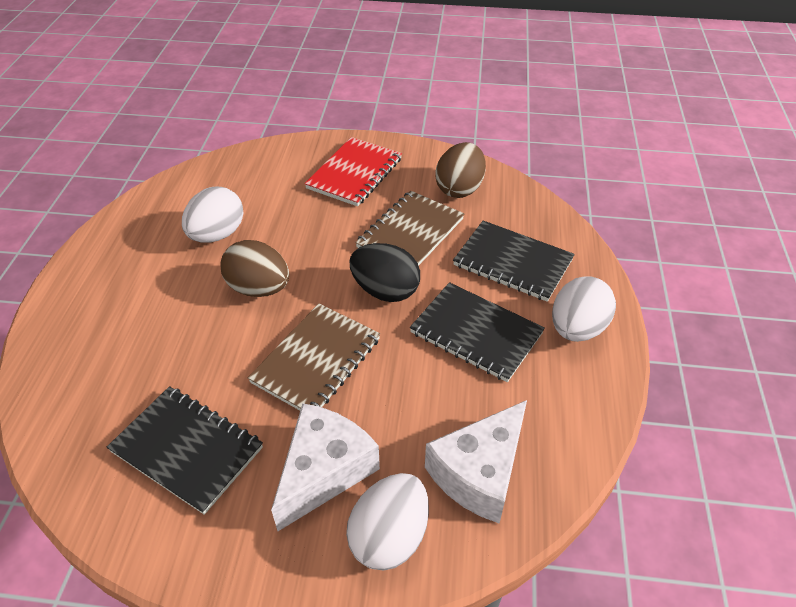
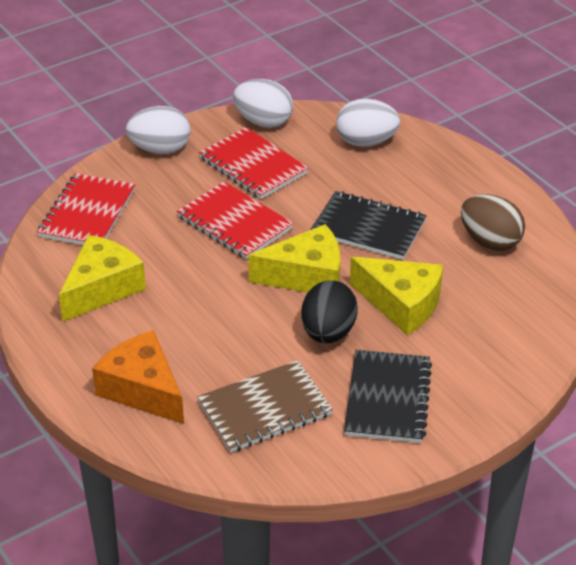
black notebook: 3 -> 2
brown egg: 2 -> 1
brown notebook: 2 -> 1
orange cheese: 0 -> 1
red notebook: 1 -> 3
white cheese: 2 -> 0
yellow cheese: 0 -> 3

